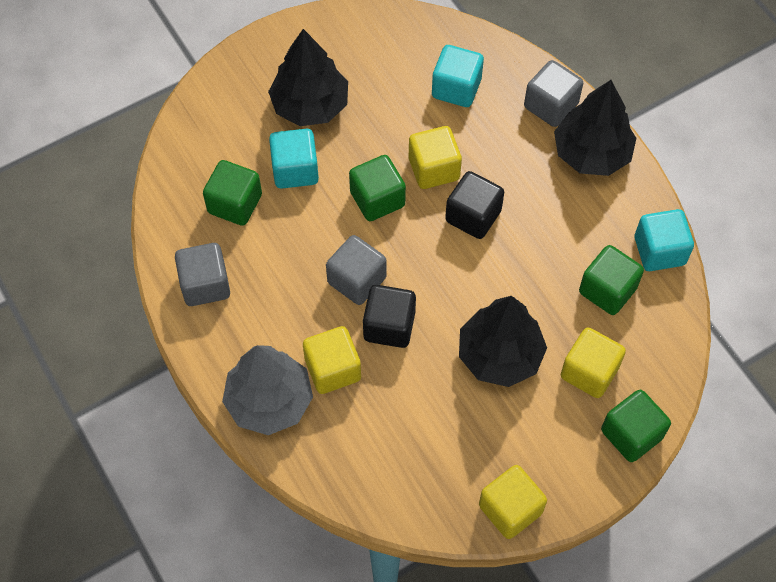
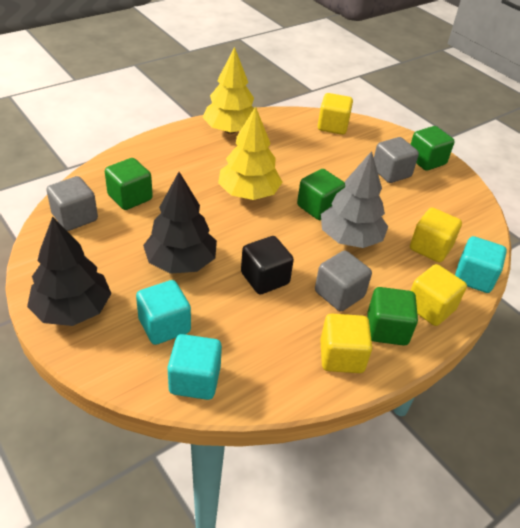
black cube: 2 -> 1
black tree: 3 -> 2
yellow tree: 0 -> 2

